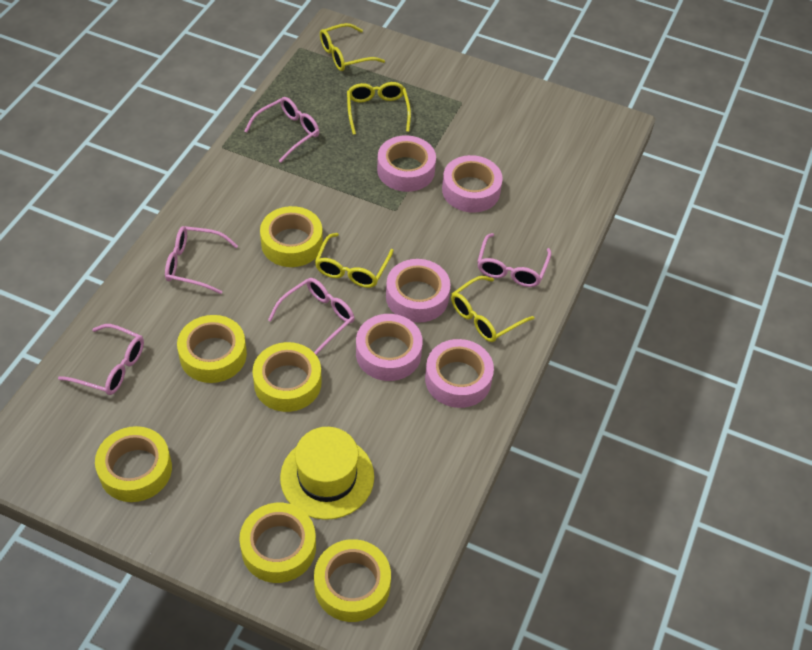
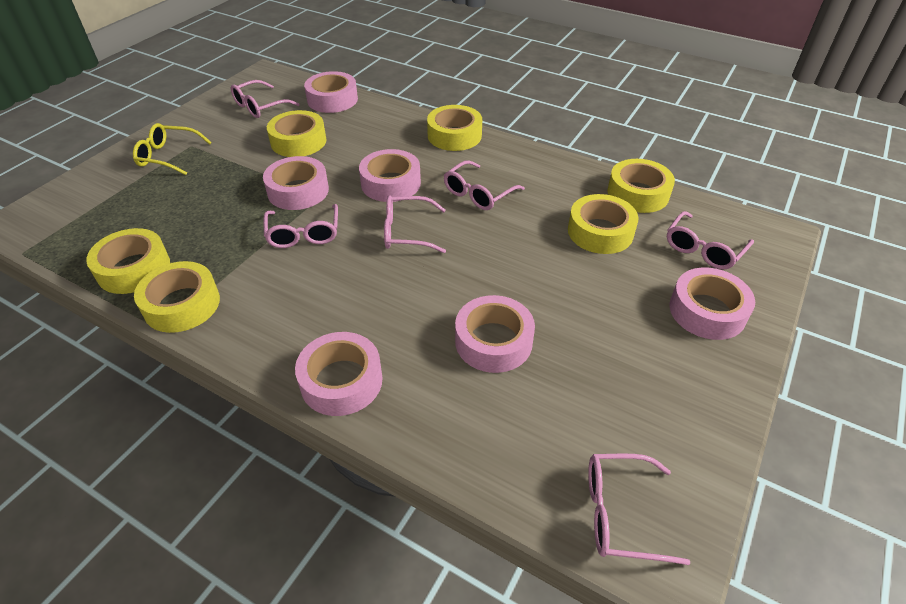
pink glasses: 5 -> 6
pink tape: 5 -> 6
yellow glasses: 4 -> 1
yellow hat: 1 -> 0

